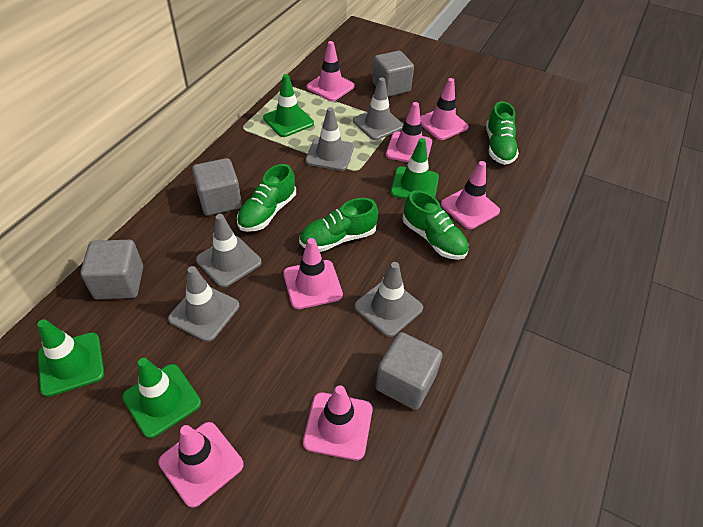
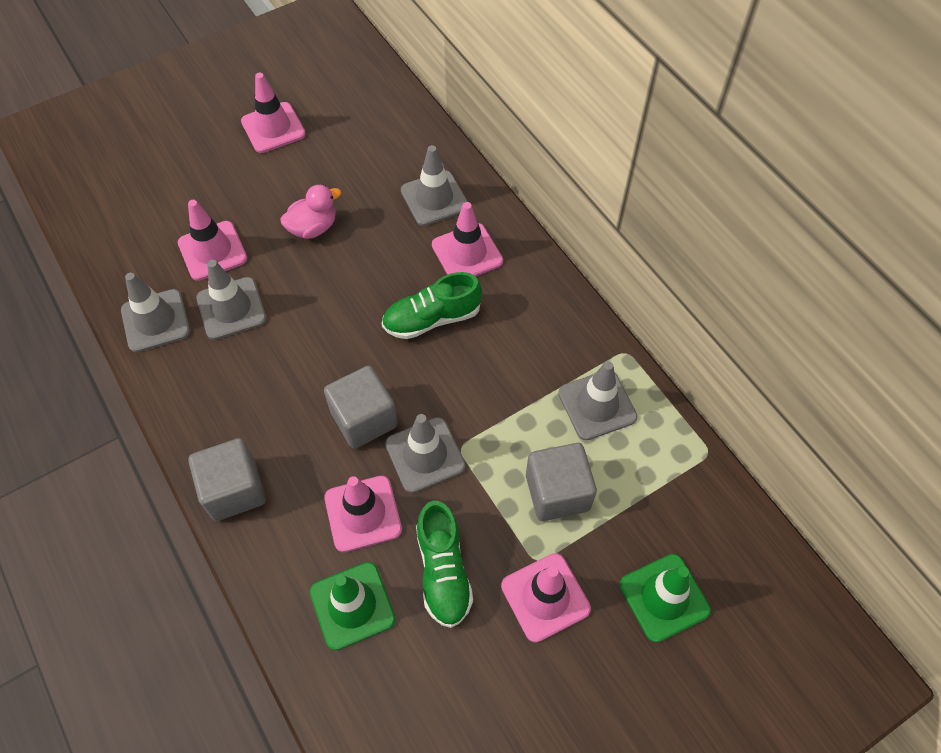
green shoe: 4 -> 2
green traffic cone: 4 -> 2
grey cube: 4 -> 3
pink duck: 0 -> 1
pink traffic cone: 7 -> 5

